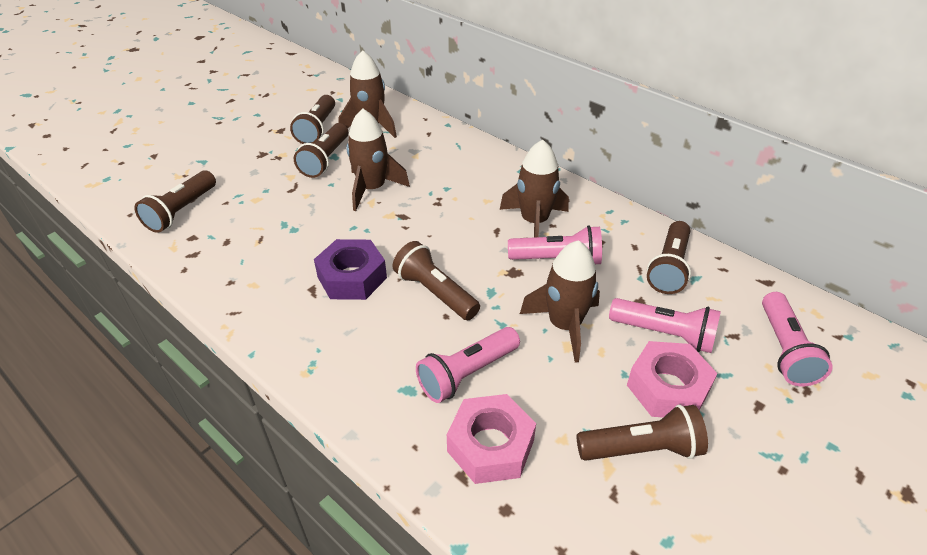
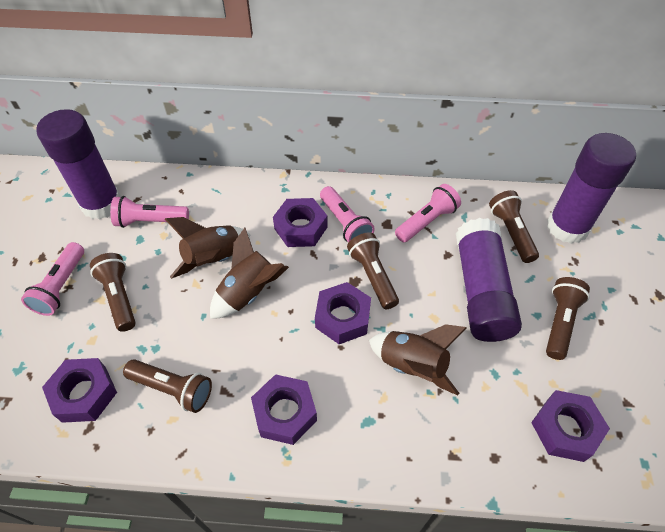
brown flashlight: 6 -> 5
brown rocket: 4 -> 3
pink nut: 2 -> 0
purple glue stick: 0 -> 3
purple nut: 1 -> 5

